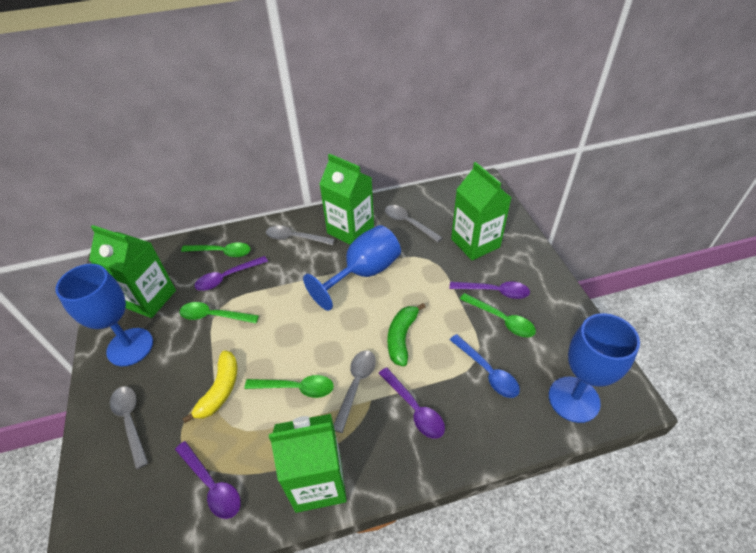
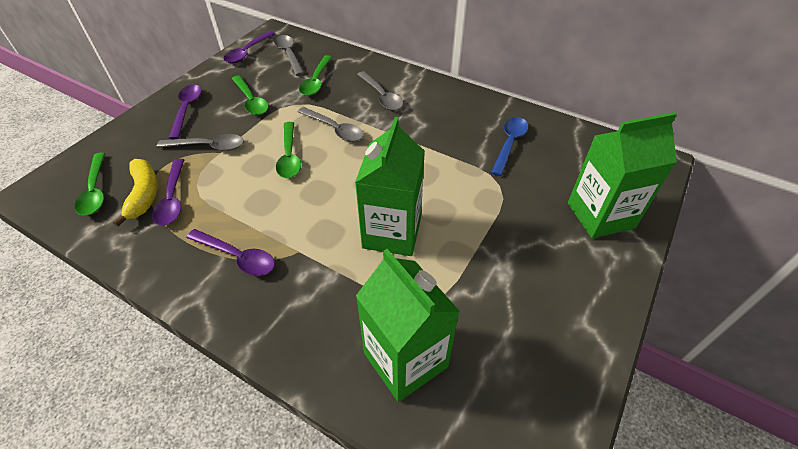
blue goblet: 3 -> 0
green banana: 1 -> 0
green carton: 4 -> 3

